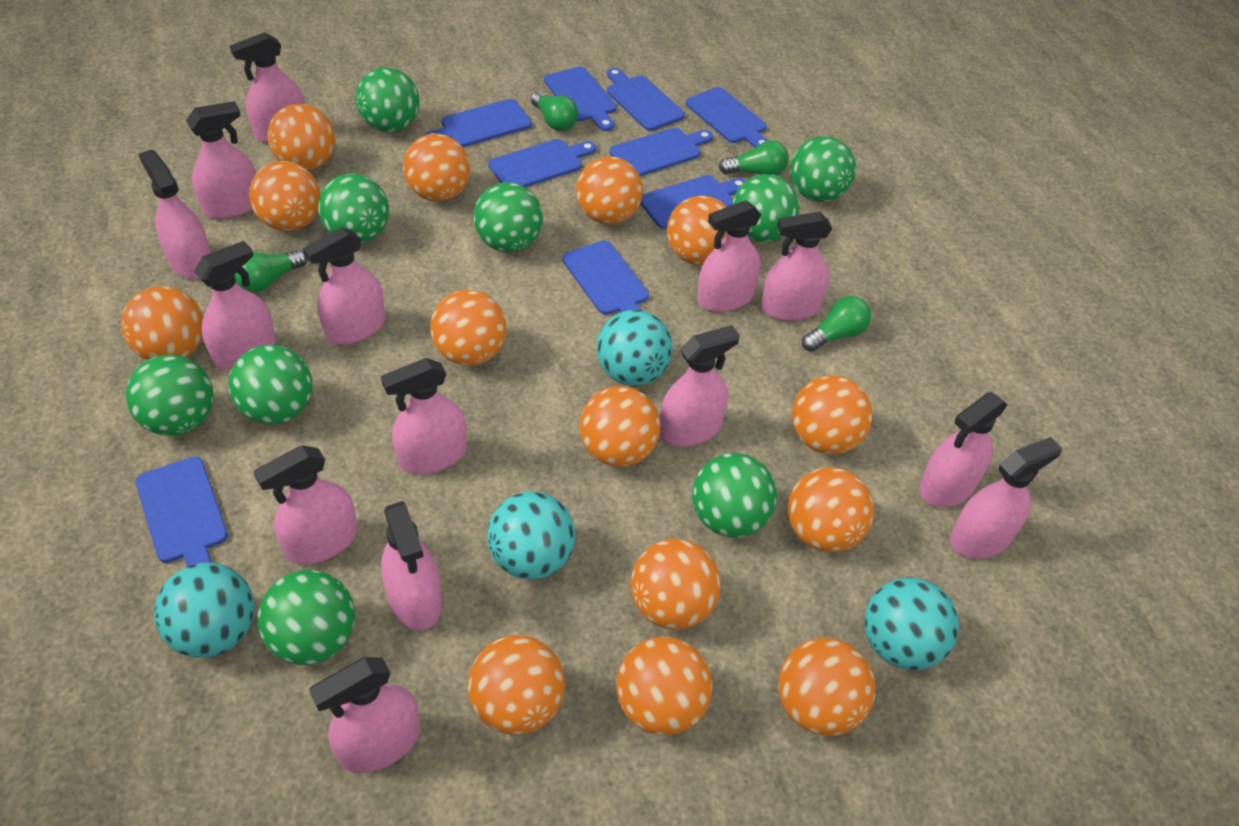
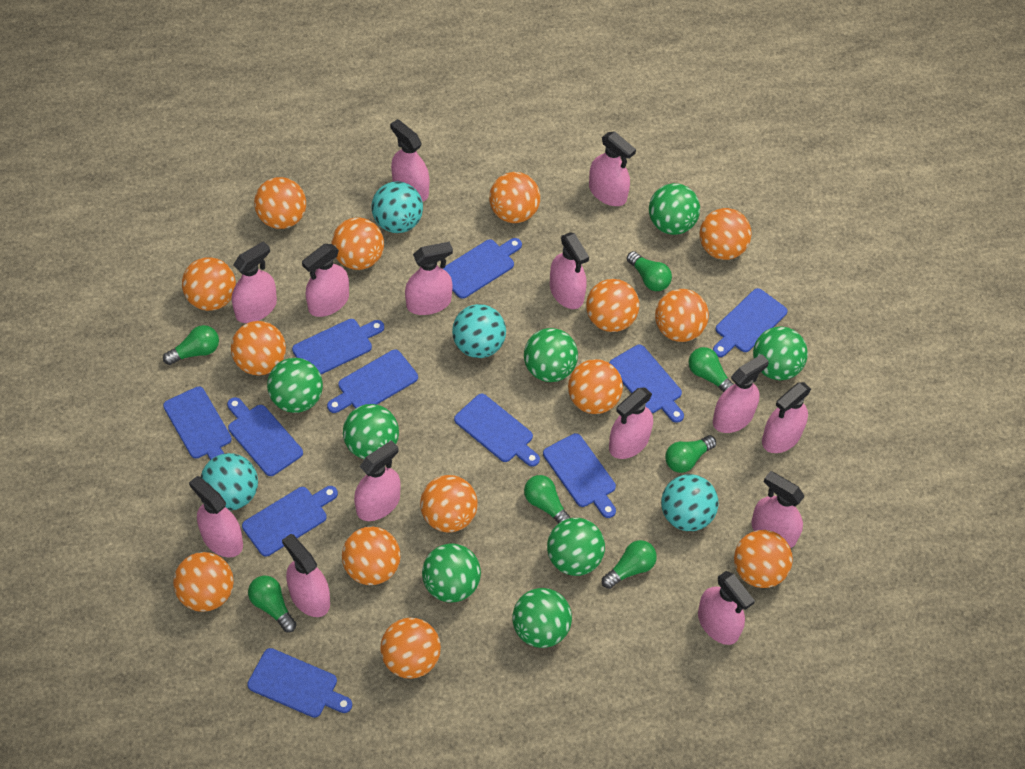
blue cutting board: 9 -> 11
green ball: 9 -> 8
green light bulb: 4 -> 7

